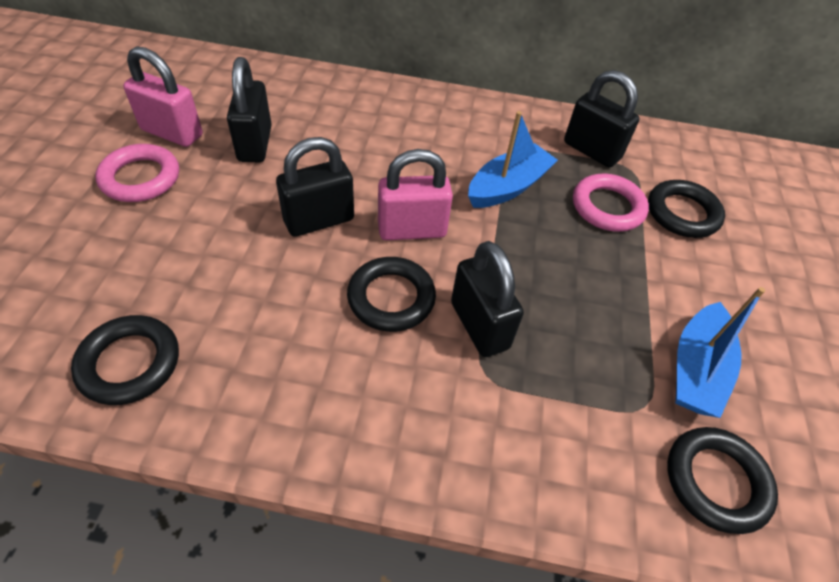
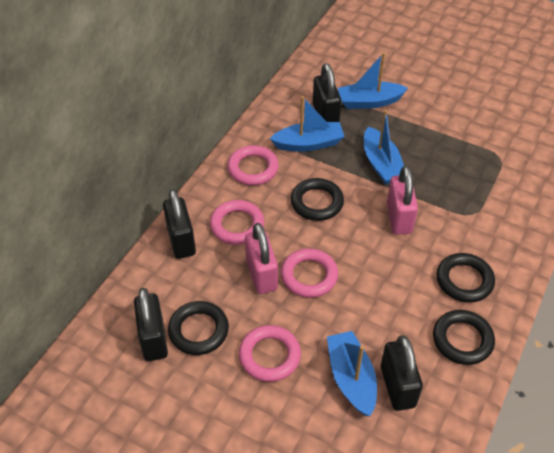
blue boat: 2 -> 4
pink ring: 2 -> 4

